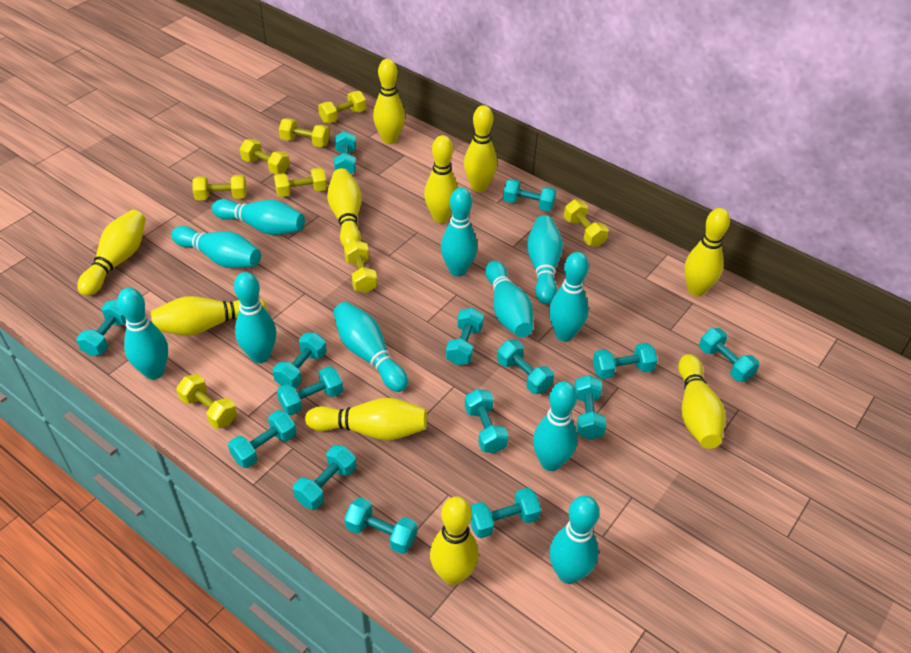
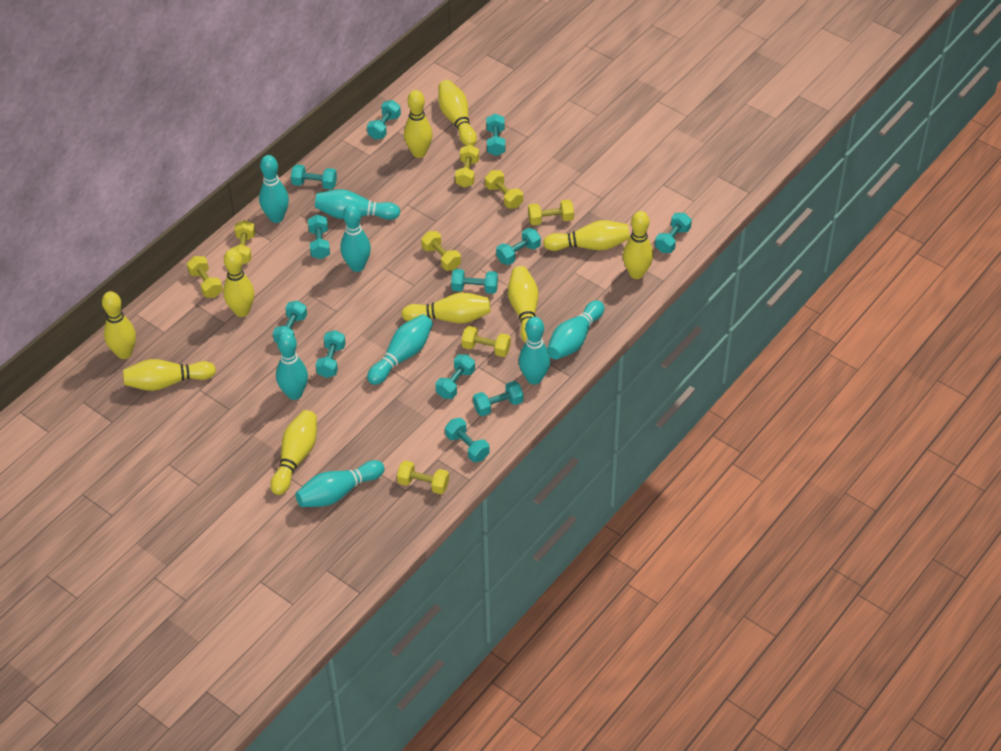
turquoise bowling pin: 11 -> 8
turquoise dumbbell: 15 -> 12

